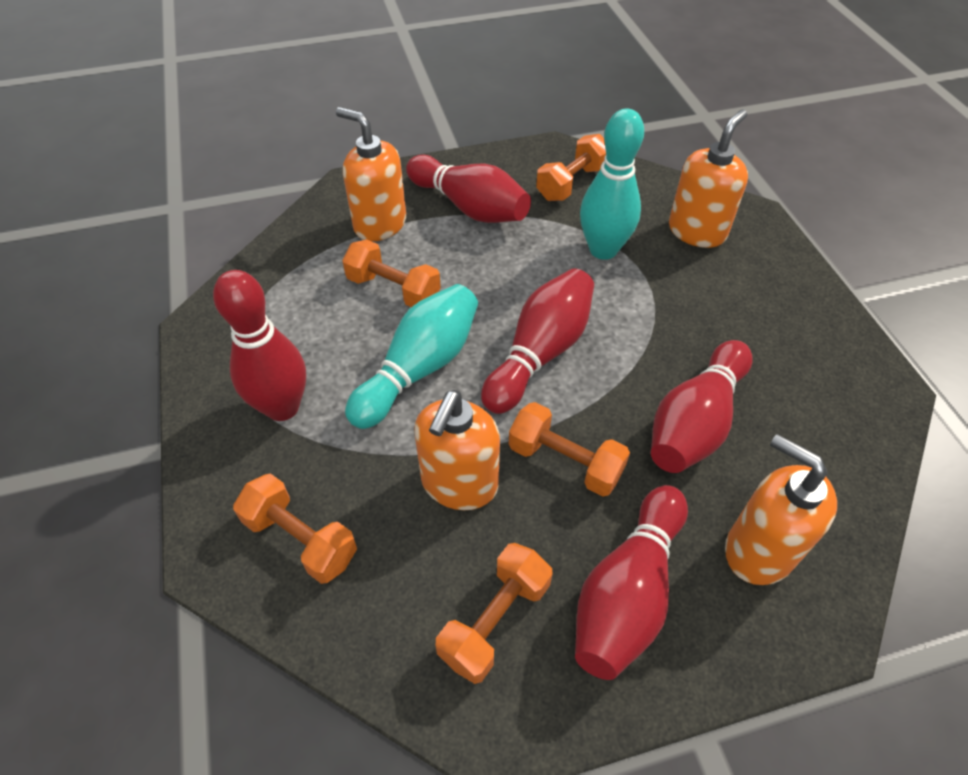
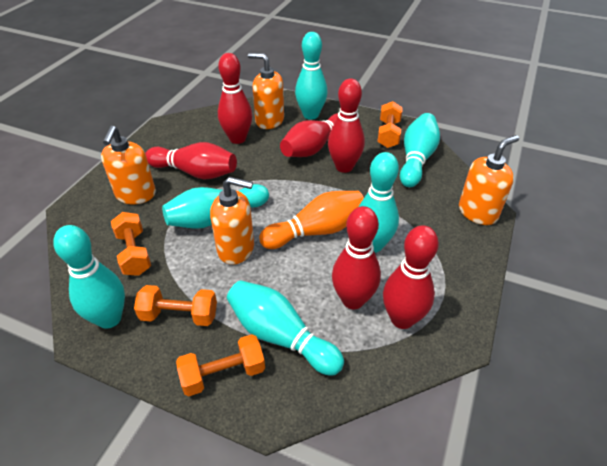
orange bowling pin: 0 -> 1
orange dumbbell: 5 -> 4
red bowling pin: 5 -> 6
turquoise bowling pin: 2 -> 6

